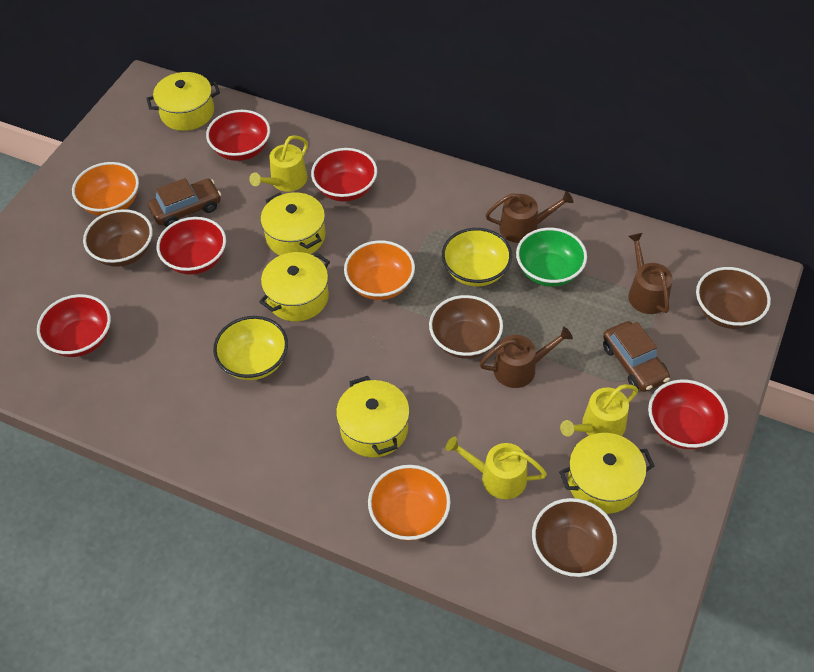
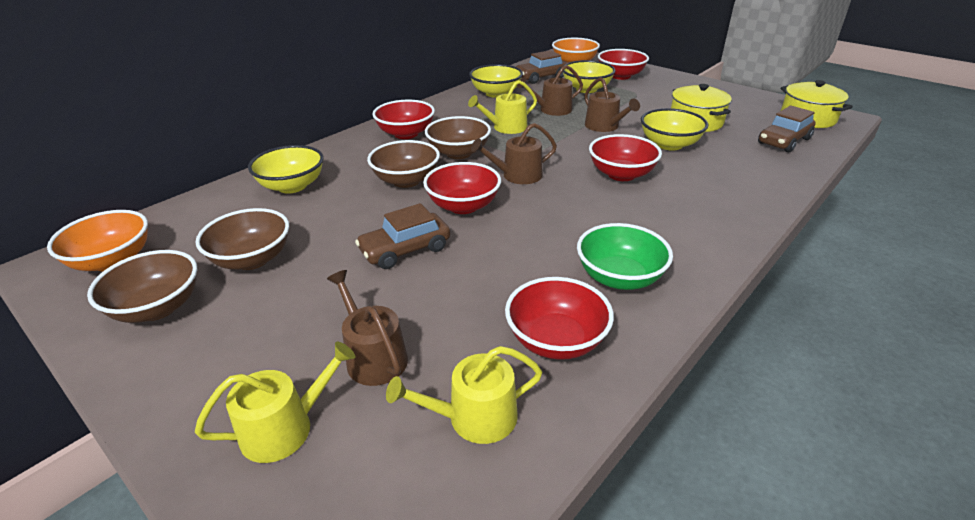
brown car: 2 -> 3
brown watering can: 3 -> 4
orange bowl: 3 -> 2
yellow bowl: 2 -> 4
yellow pot: 5 -> 2

